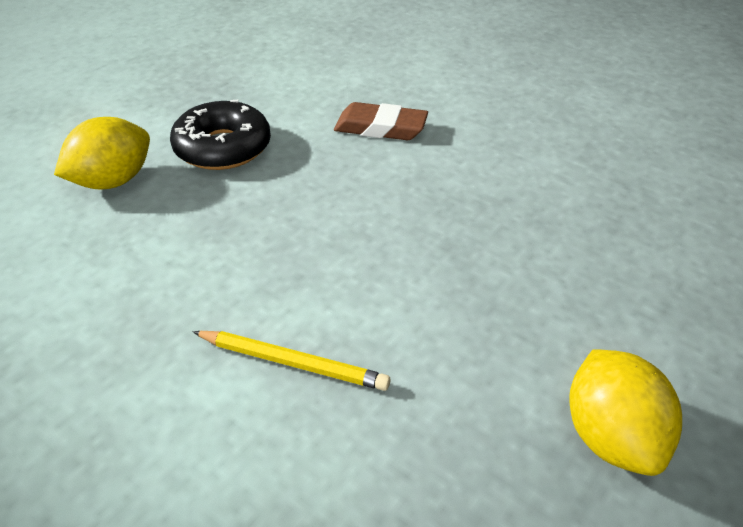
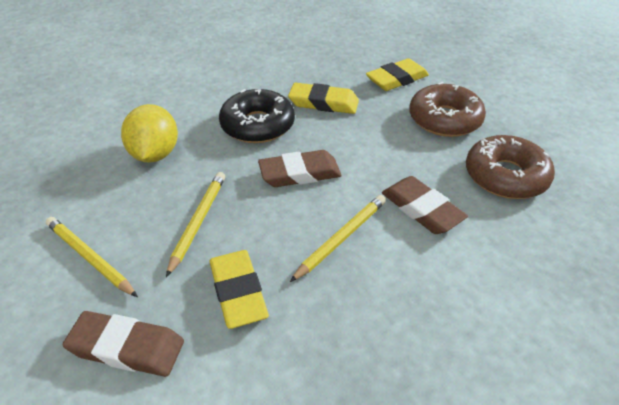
brown donut: 0 -> 2
brown eraser: 1 -> 3
yellow eraser: 0 -> 3
yellow lemon: 2 -> 1
yellow pencil: 1 -> 3

